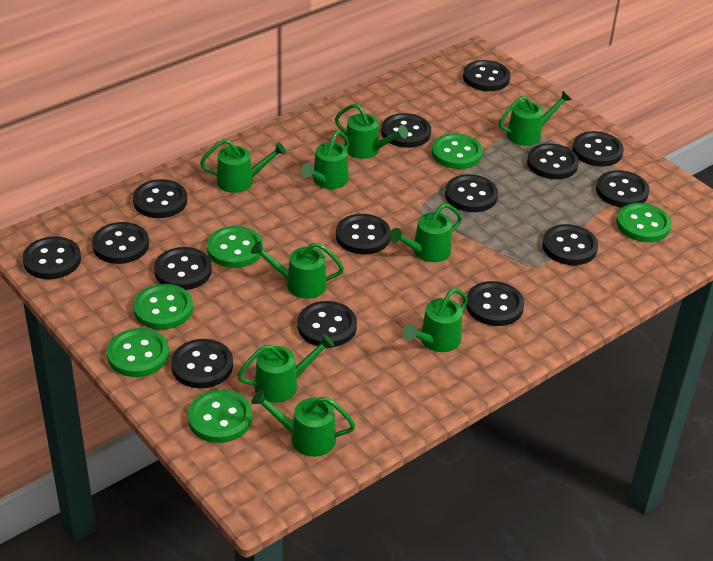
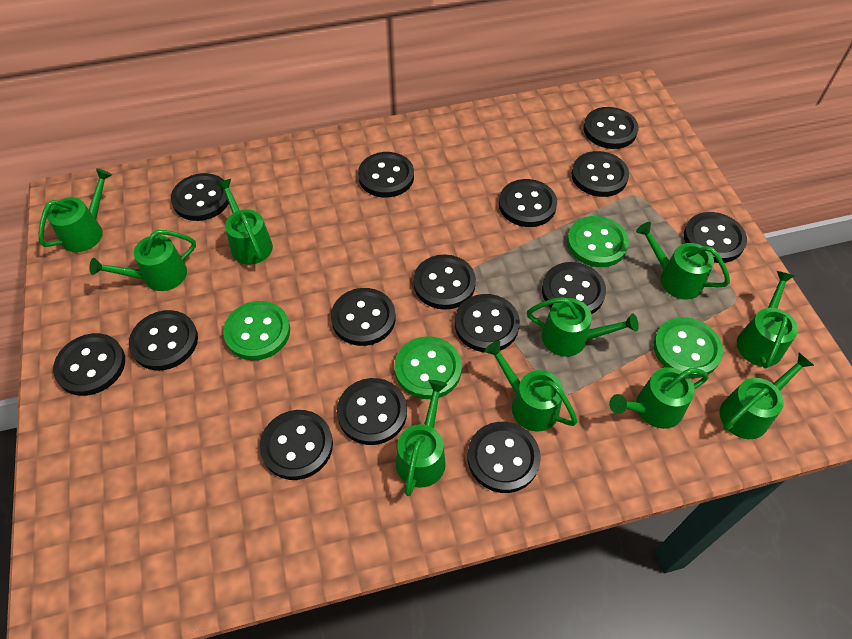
green button: 6 -> 4
green watering can: 9 -> 10

